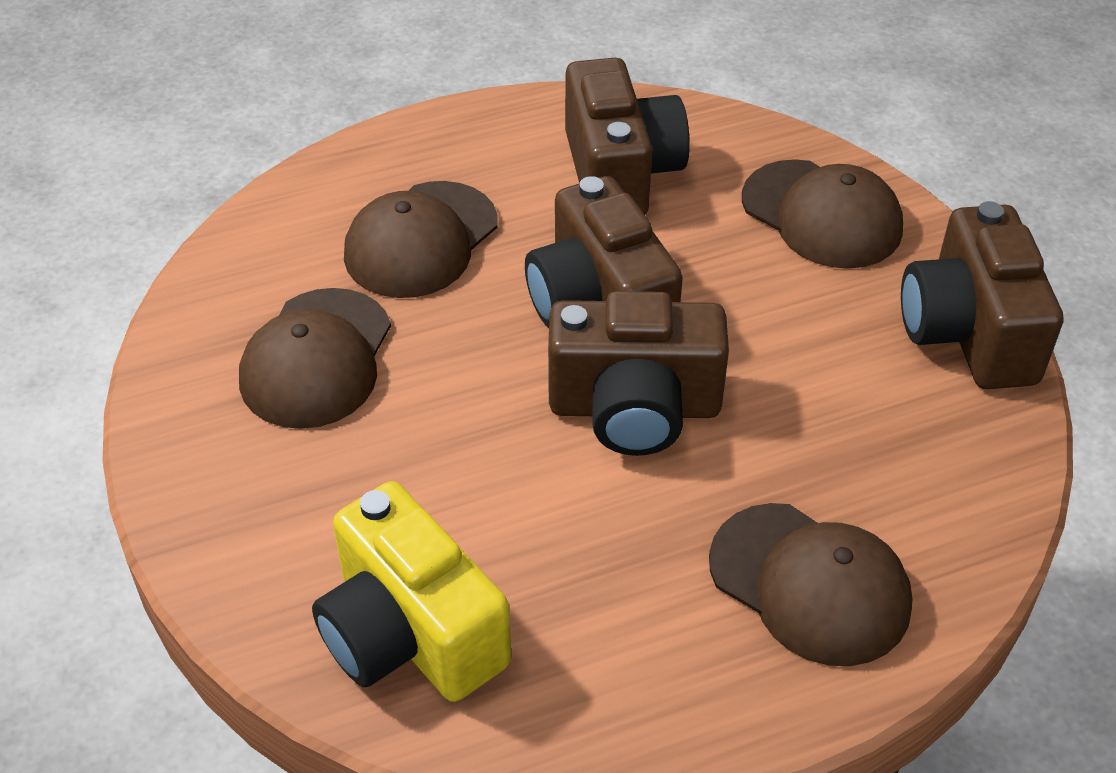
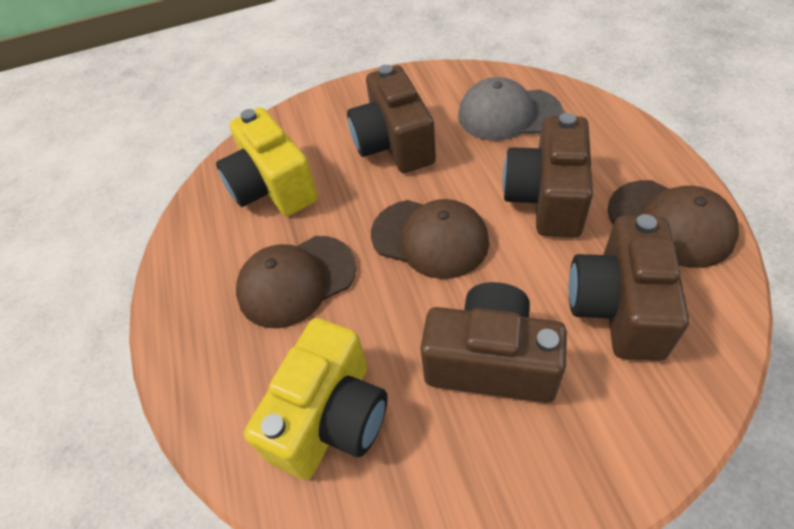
brown cap: 4 -> 3
grey cap: 0 -> 1
yellow camera: 1 -> 2

